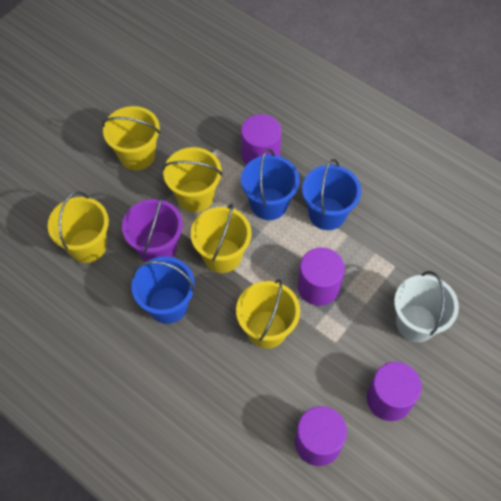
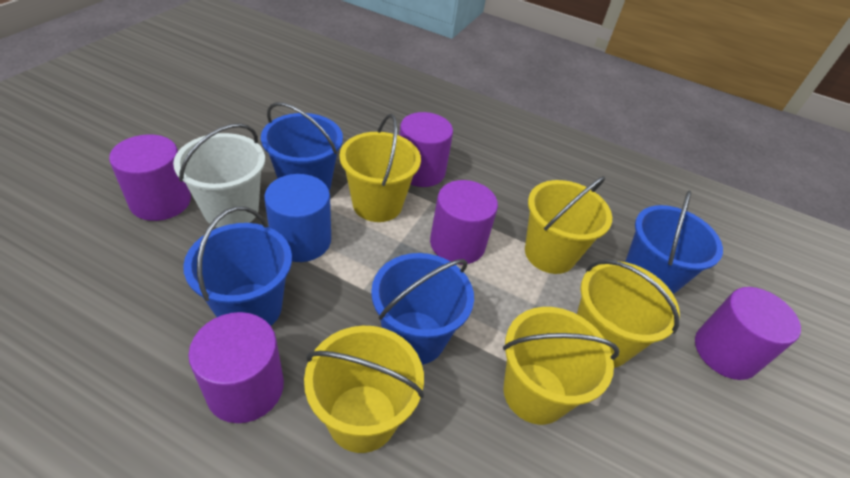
blue bucket: 3 -> 4
blue cylinder: 0 -> 1
purple bucket: 1 -> 0
purple cylinder: 4 -> 5

